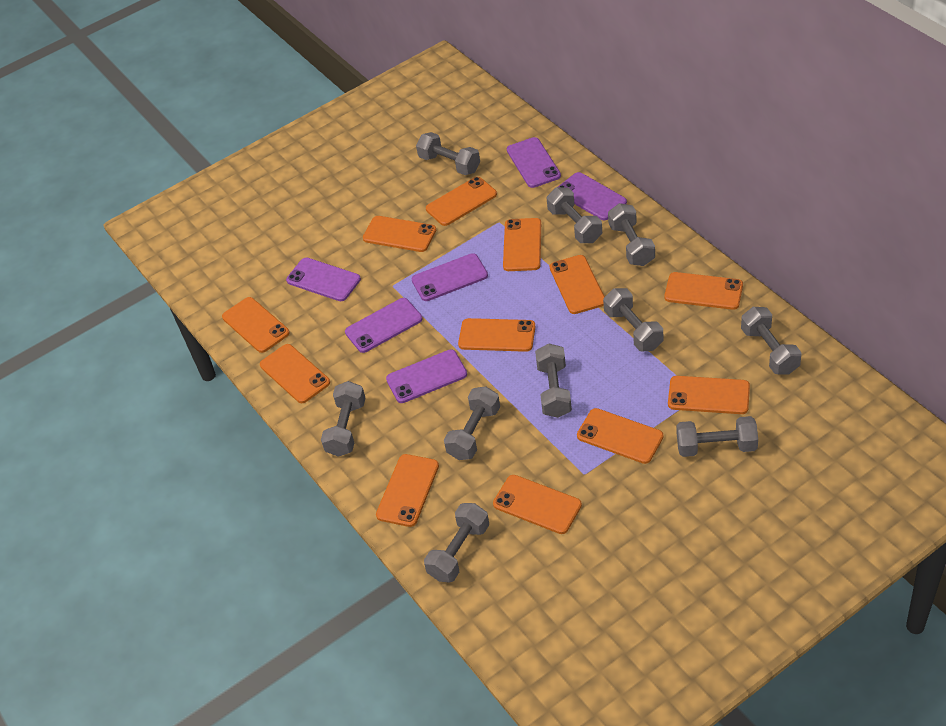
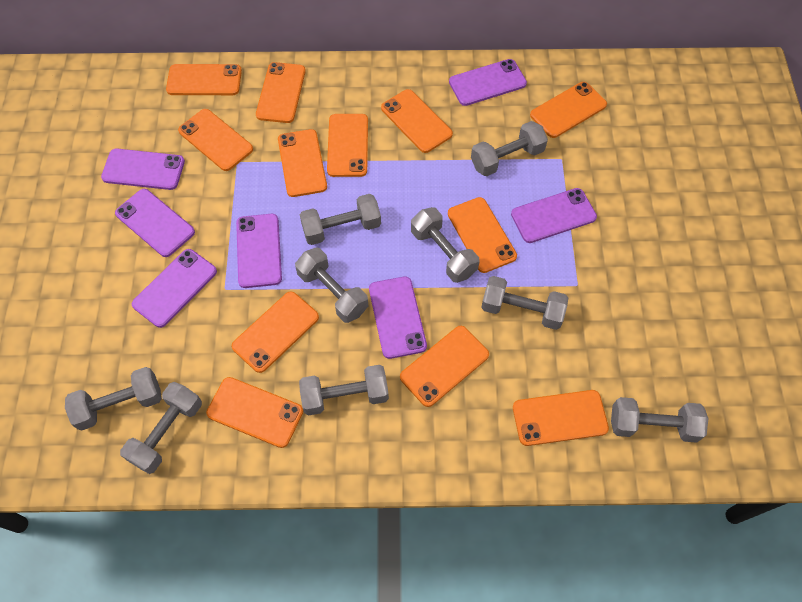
grey dumbbell: 10 -> 9
purple phone: 6 -> 7

